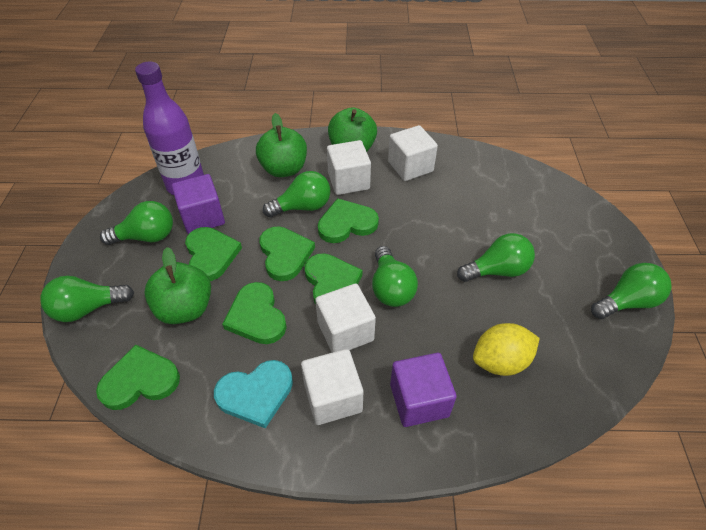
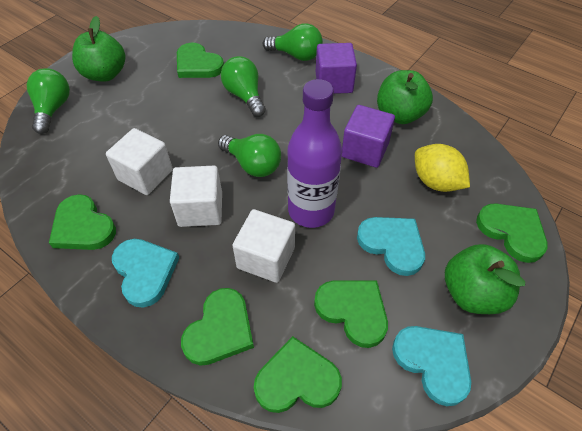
green light bulb: 6 -> 4
turquoise heart: 1 -> 3
white cube: 4 -> 3

